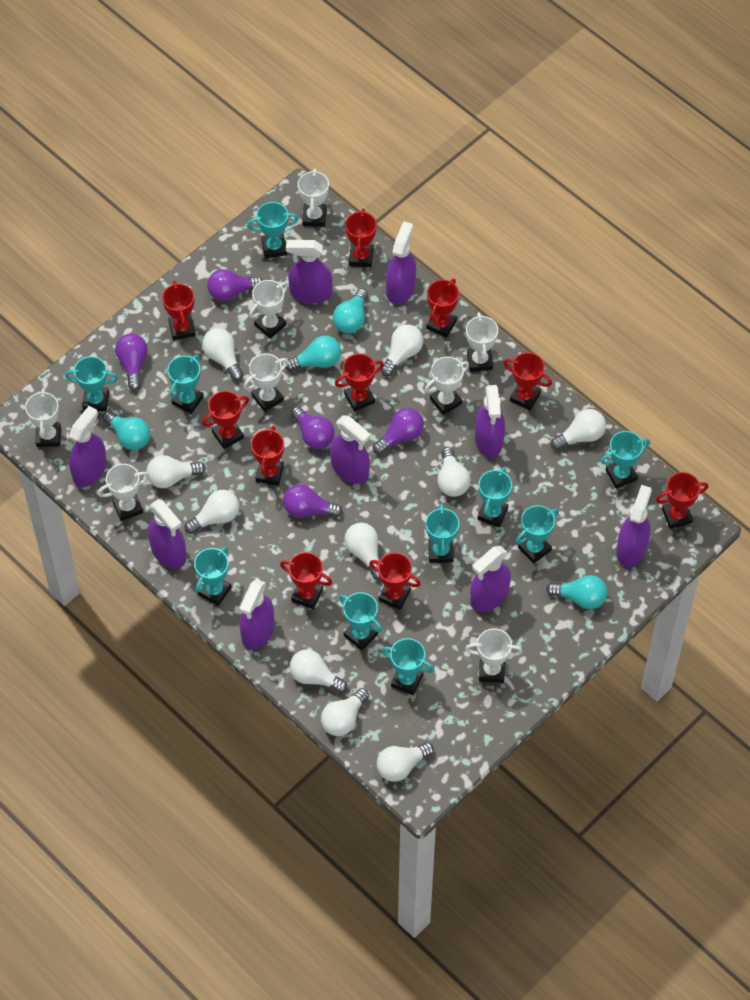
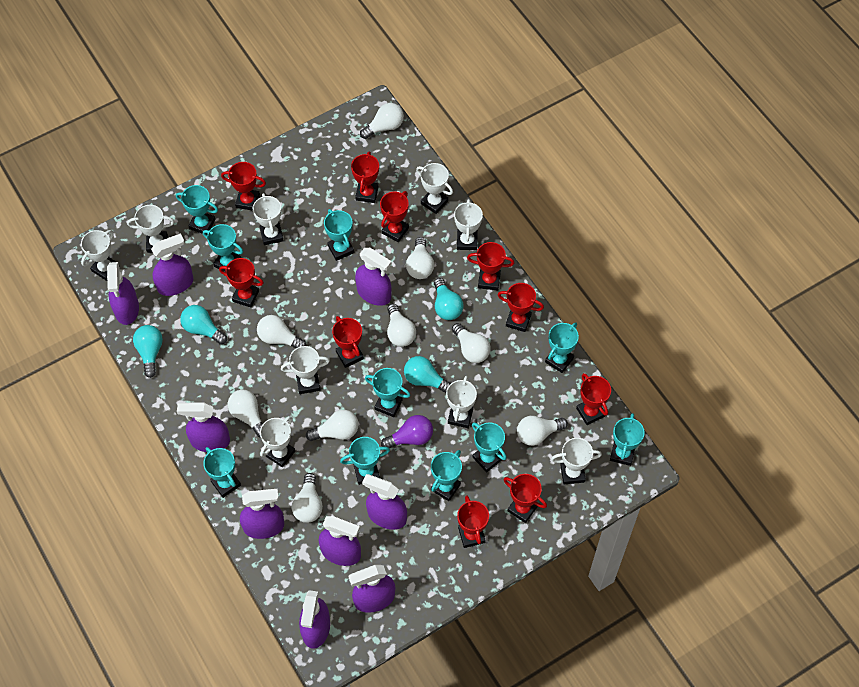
purple light bulb: 5 -> 1
white light bulb: 10 -> 9
white trophy: 8 -> 9

